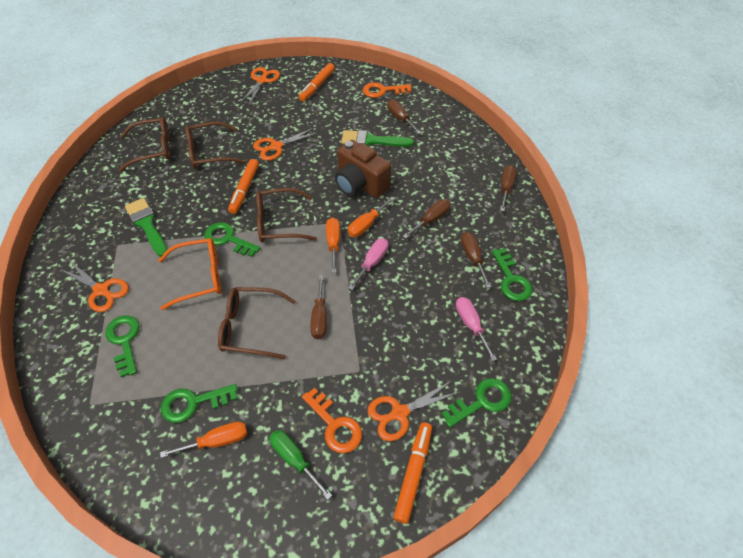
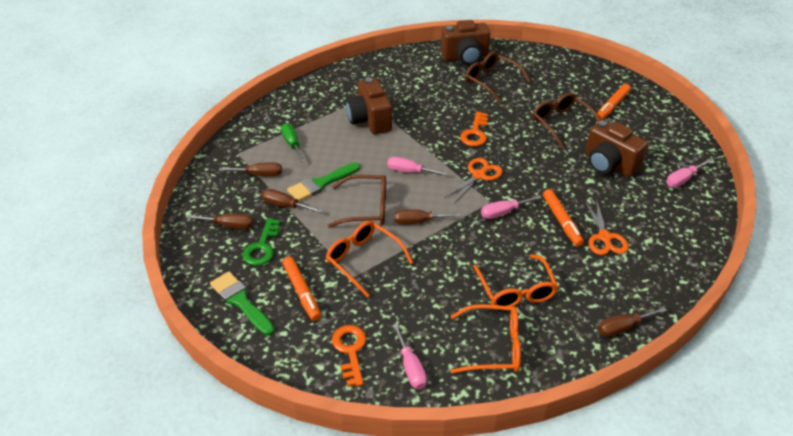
brown camera: 1 -> 3
brown glasses: 4 -> 3
green key: 5 -> 1
orange glasses: 1 -> 3
orange scissors: 4 -> 2
orange screwdriver: 3 -> 0
pink screwdriver: 2 -> 4

